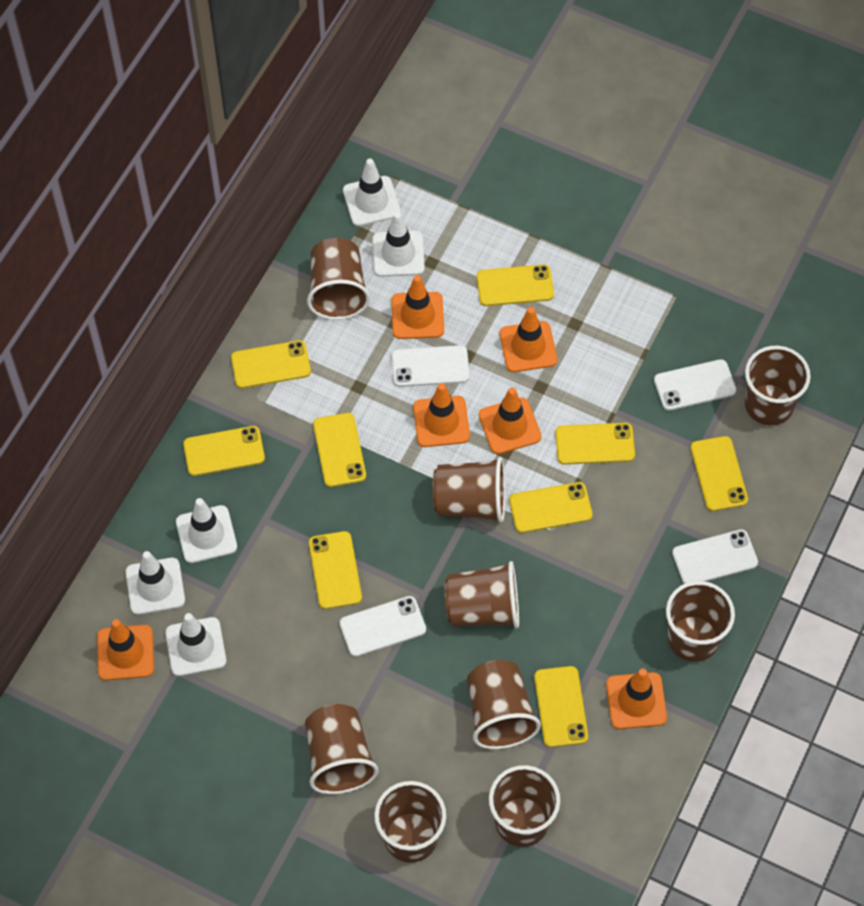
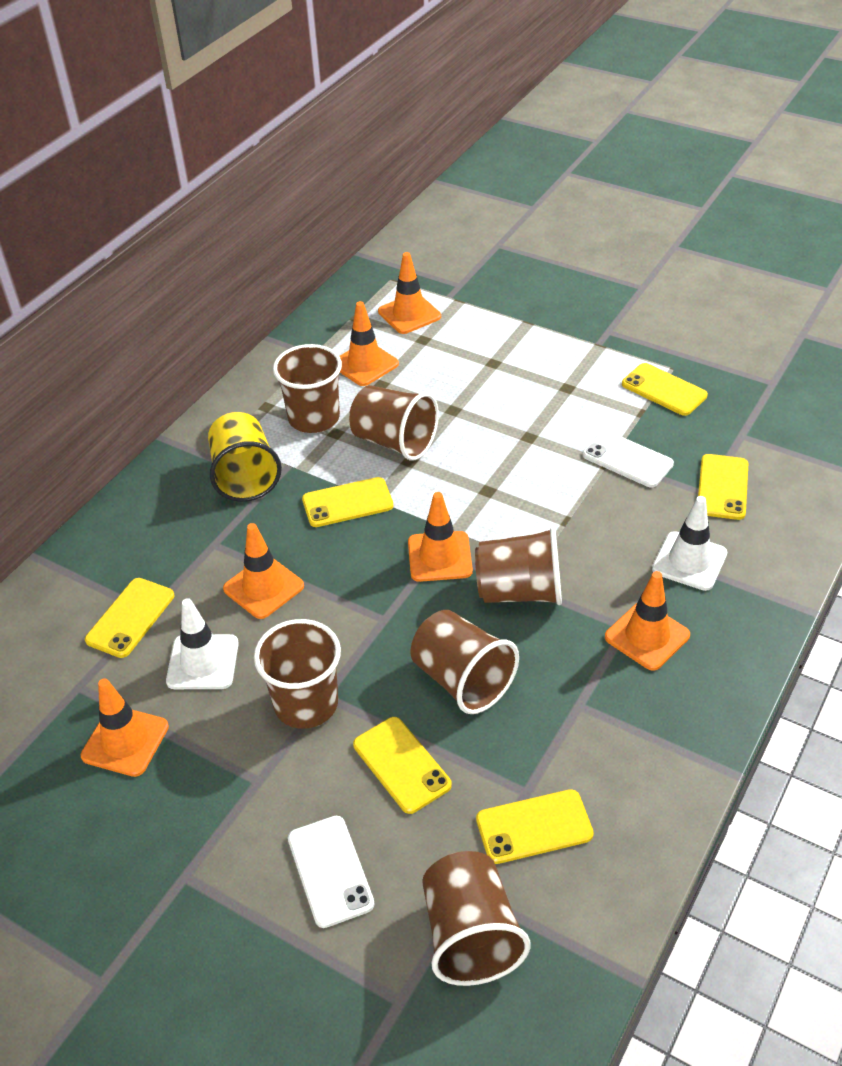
brown cup: 9 -> 6
white phone: 4 -> 2
white traffic cone: 5 -> 2
yellow cup: 0 -> 1
yellow phone: 9 -> 6

